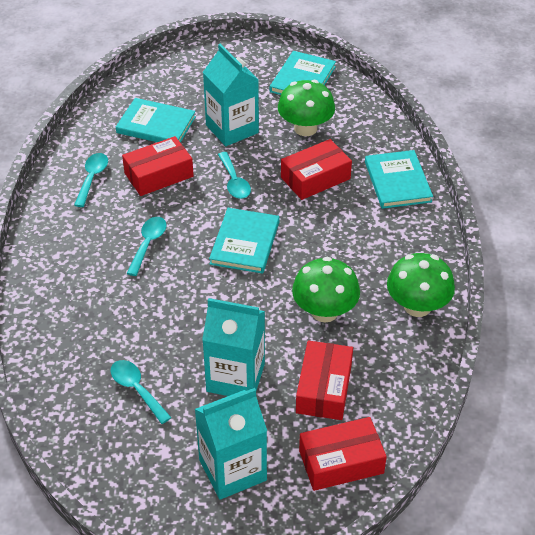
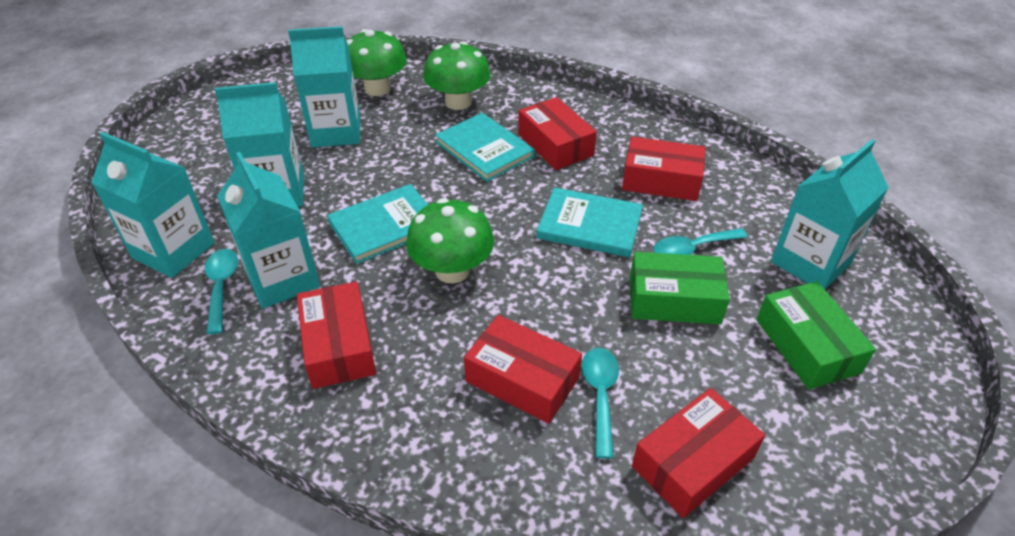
green box: 0 -> 2
red box: 4 -> 5
turquoise book: 4 -> 3
turquoise carton: 3 -> 5
turquoise spoon: 4 -> 3

